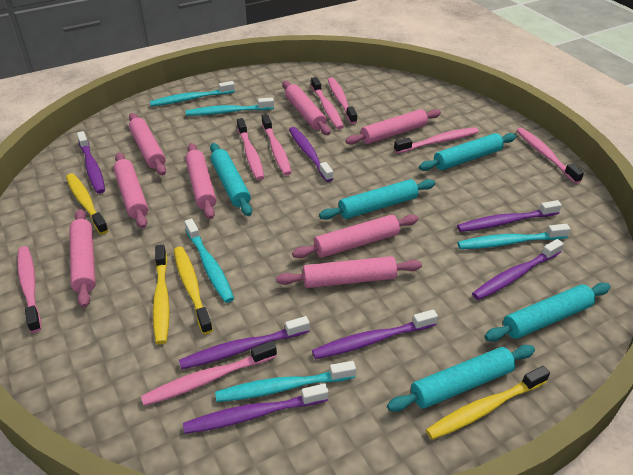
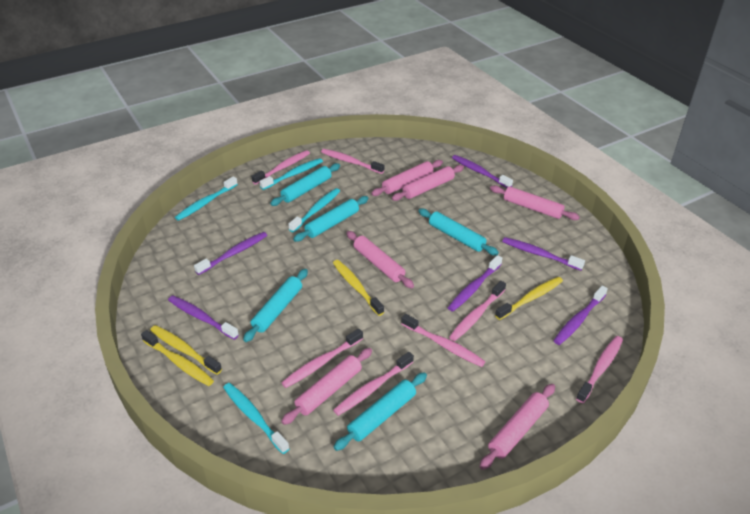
pink rolling pin: 8 -> 6
pink toothbrush: 8 -> 7
purple toothbrush: 7 -> 6
turquoise toothbrush: 5 -> 4

